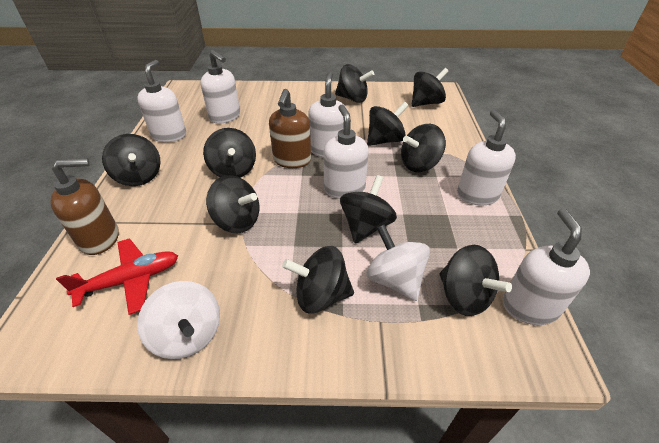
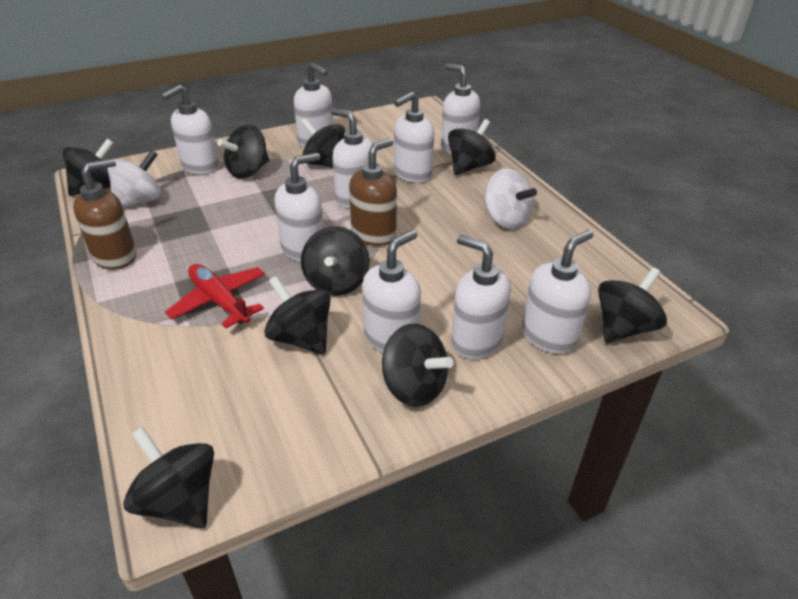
black spinning top: 10 -> 9
white soap dispenser: 6 -> 9

